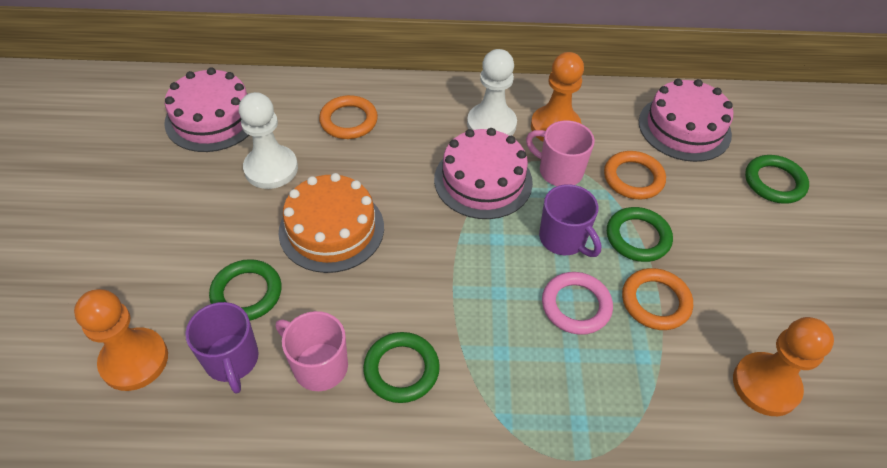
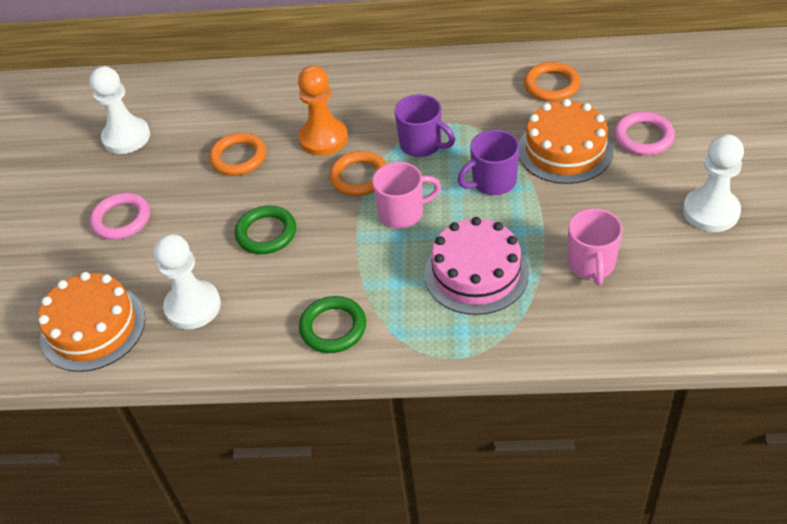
green ring: 4 -> 2
orange cake: 1 -> 2
orange pawn: 3 -> 1
pink cake: 3 -> 1
pink ring: 1 -> 2
white pawn: 2 -> 3

